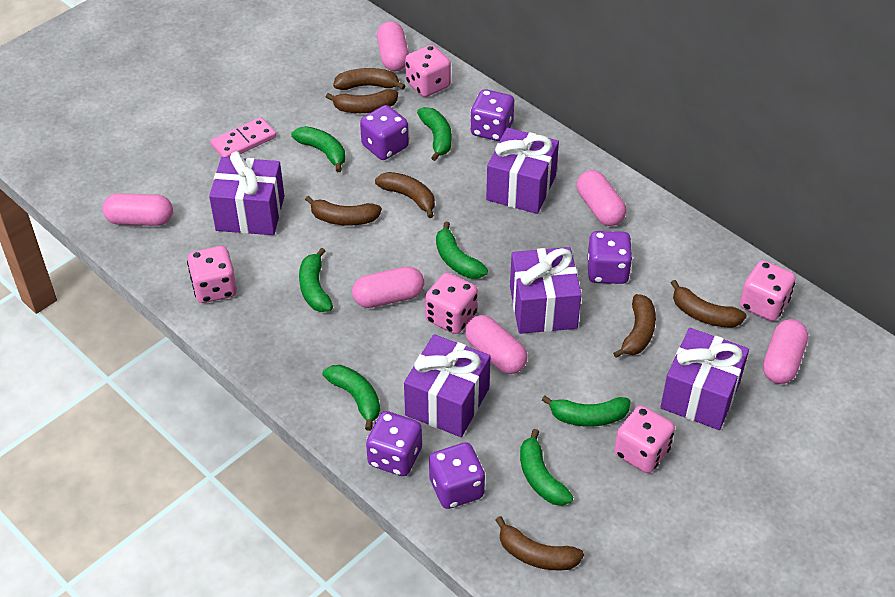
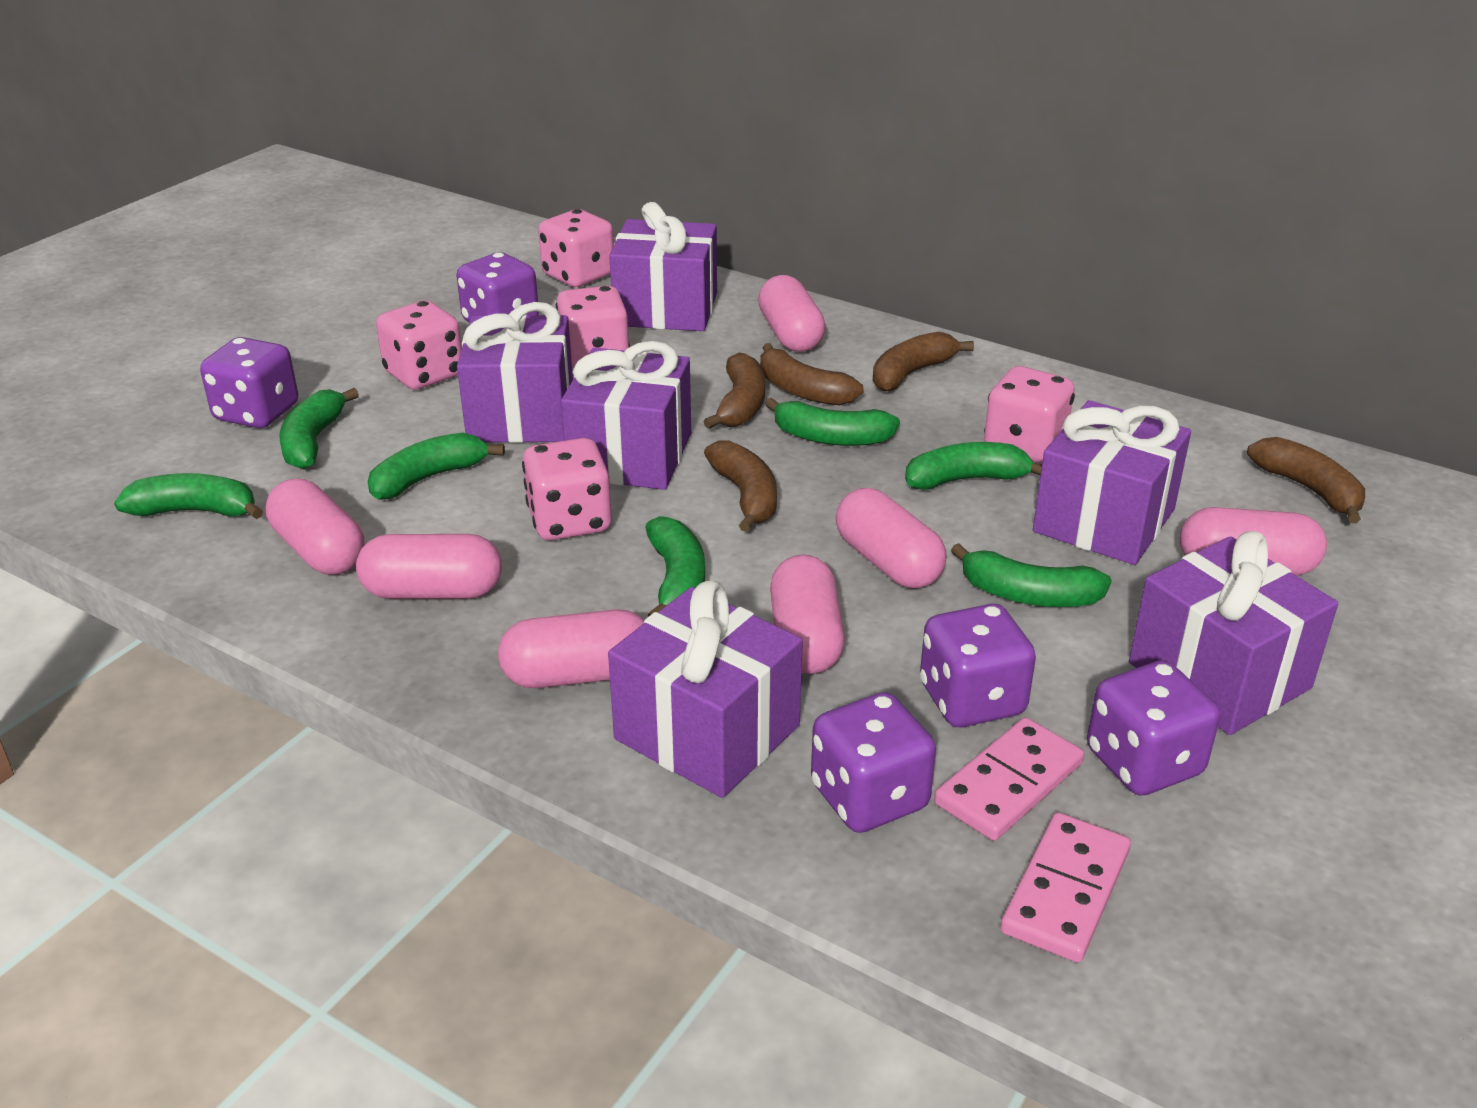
brown banana: 7 -> 5
pink capsule: 6 -> 7
pink domino: 1 -> 2
purple gift: 5 -> 6

